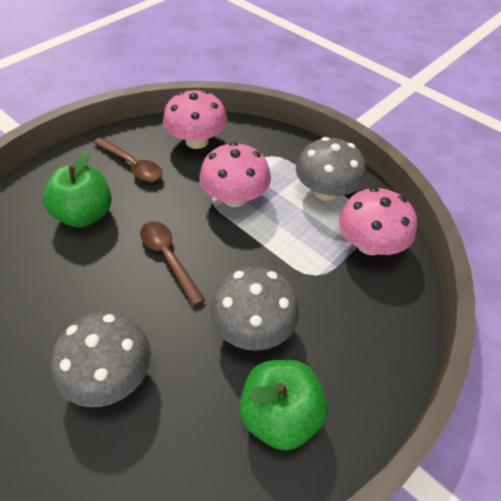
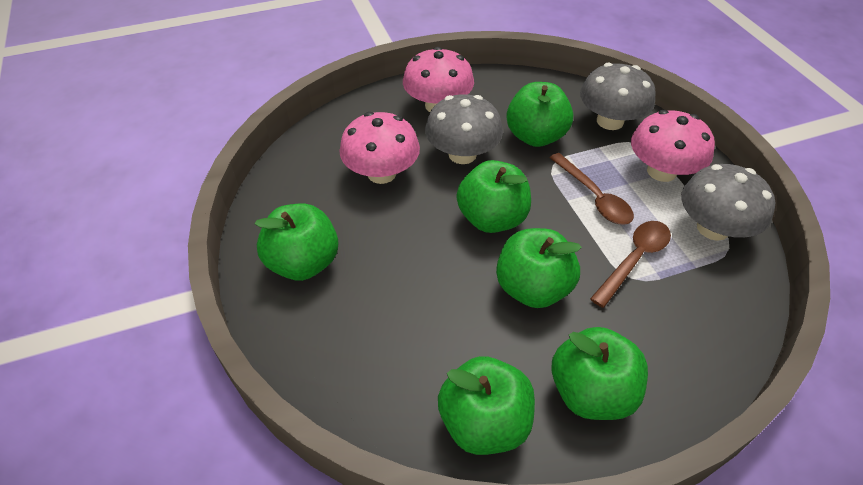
green apple: 2 -> 6

